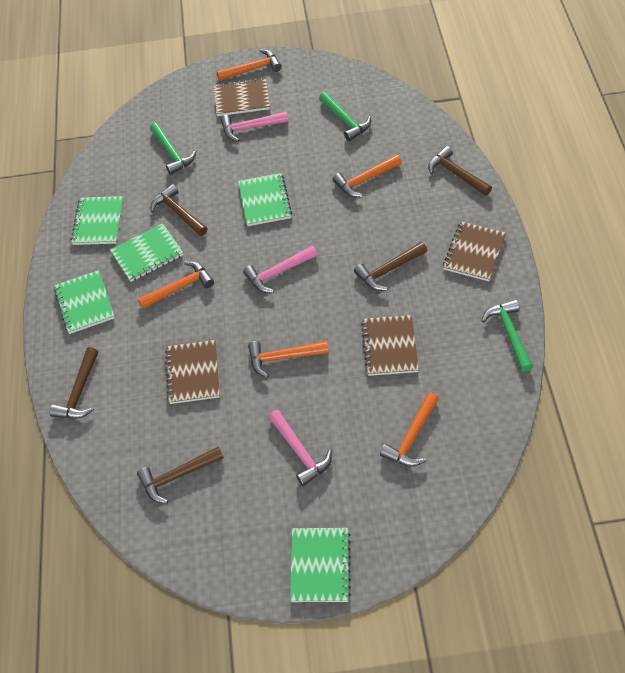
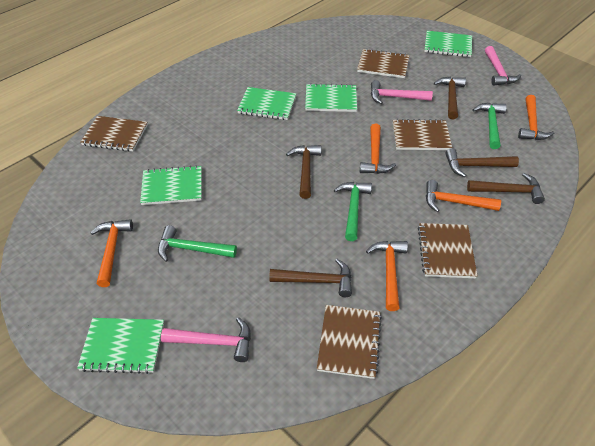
brown notebook: 4 -> 5

